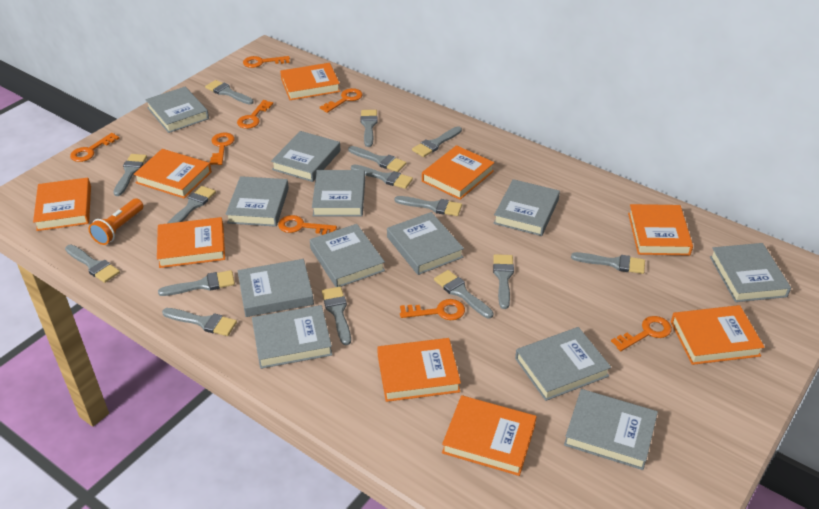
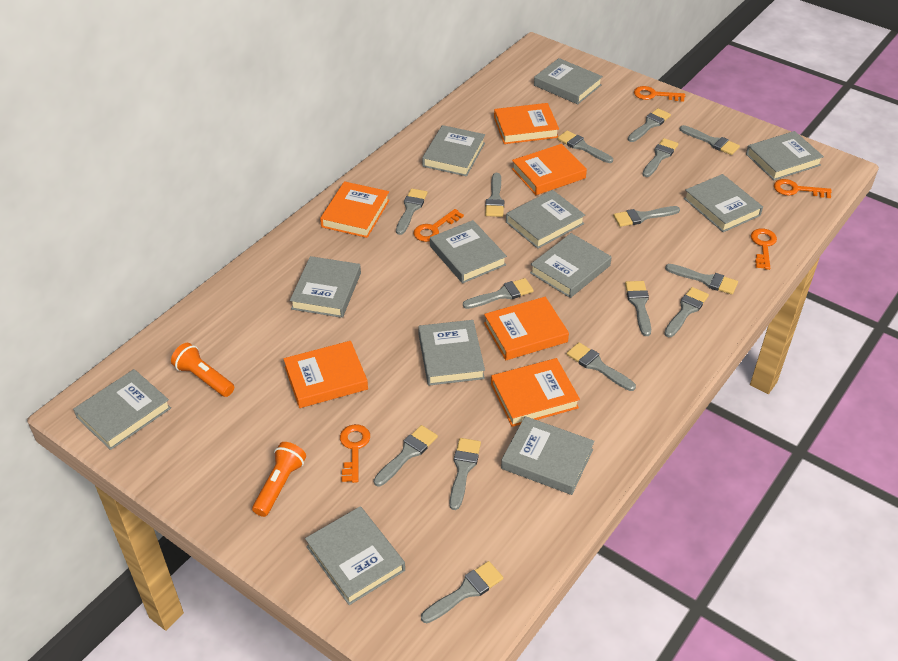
orange book: 9 -> 6
orange flashlight: 1 -> 2
orange key: 8 -> 5

